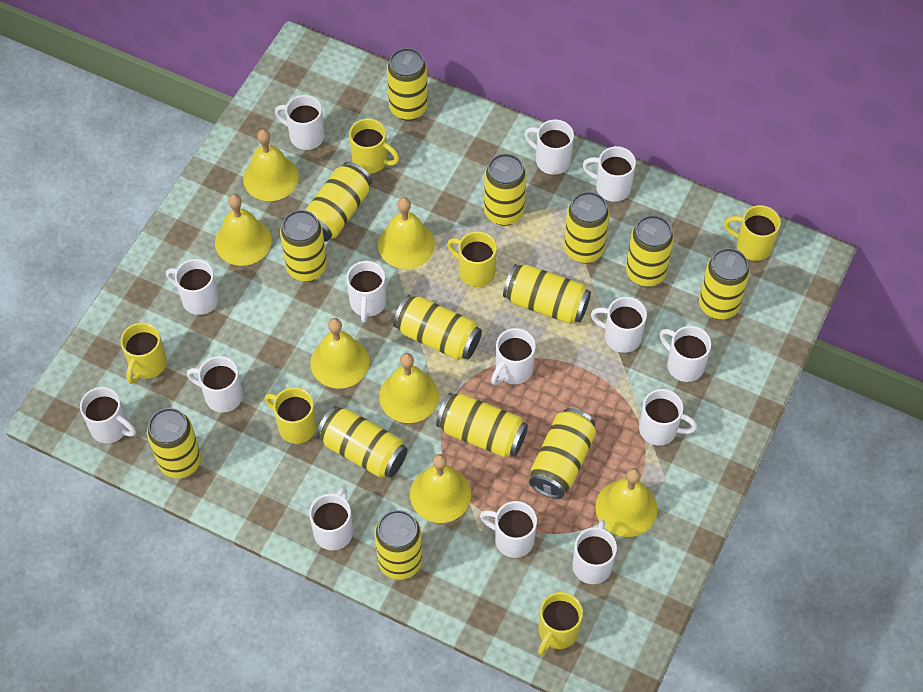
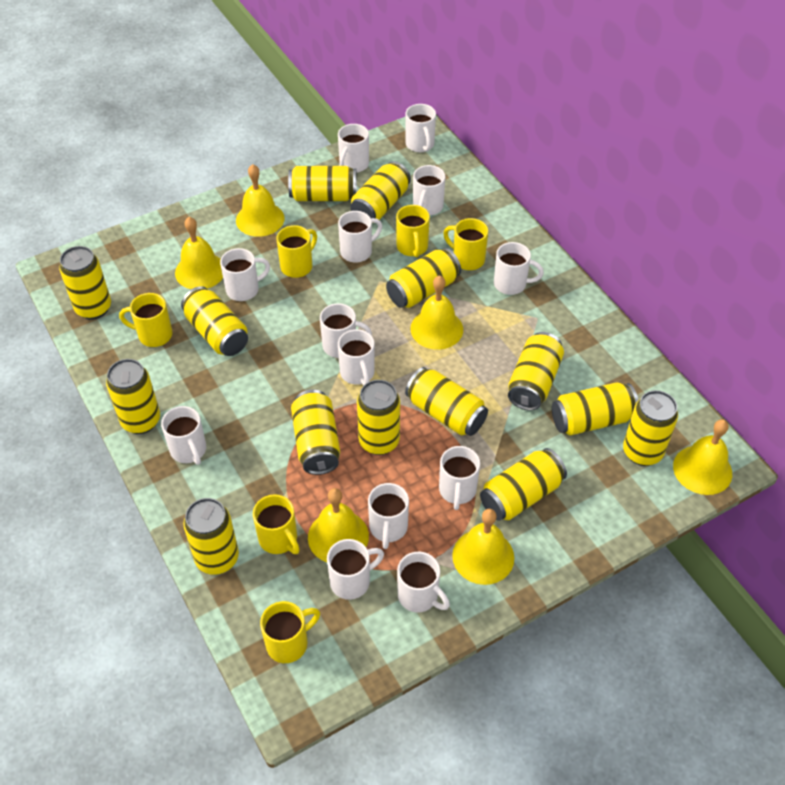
white mug: 14 -> 13
yellow bell: 7 -> 6

